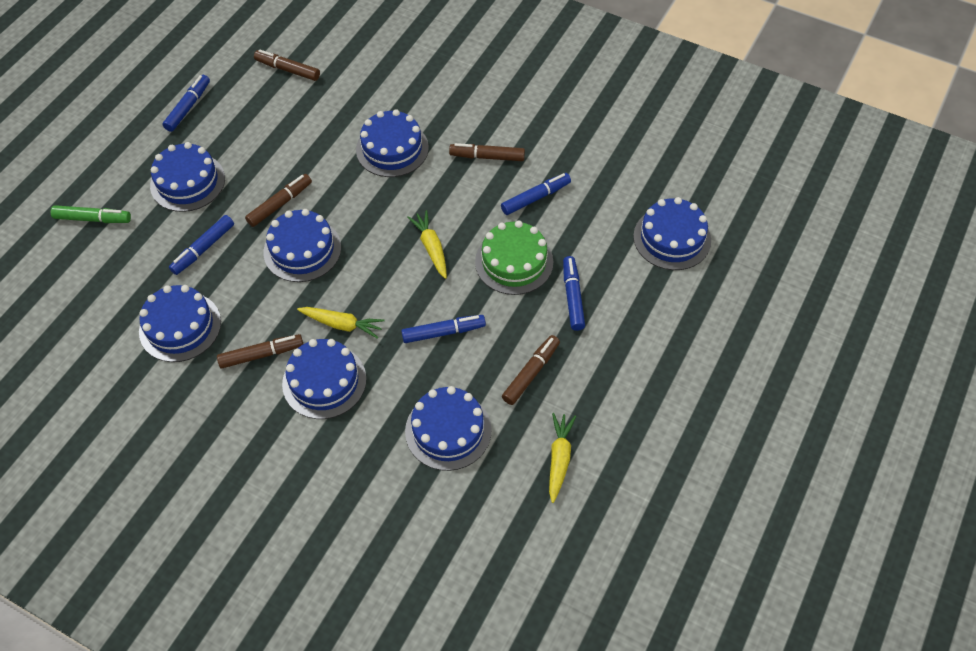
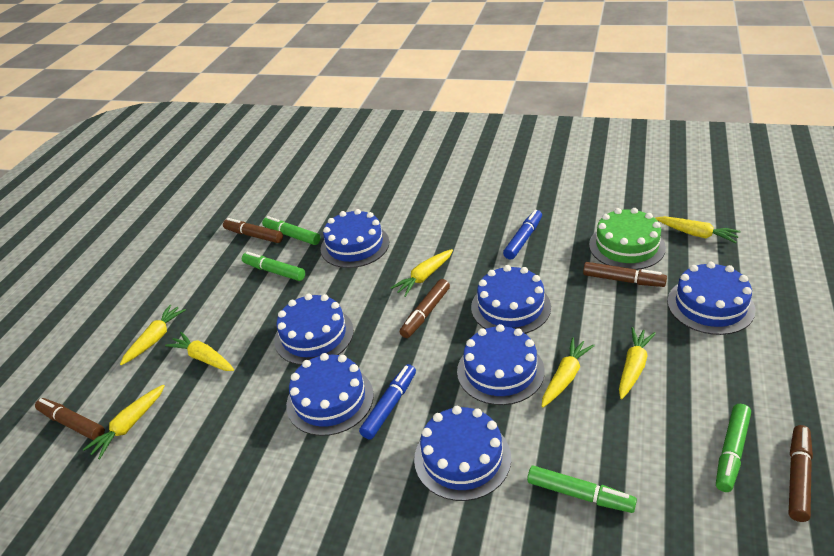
blue marker: 5 -> 2
green marker: 1 -> 4
yellow carrot: 3 -> 7

